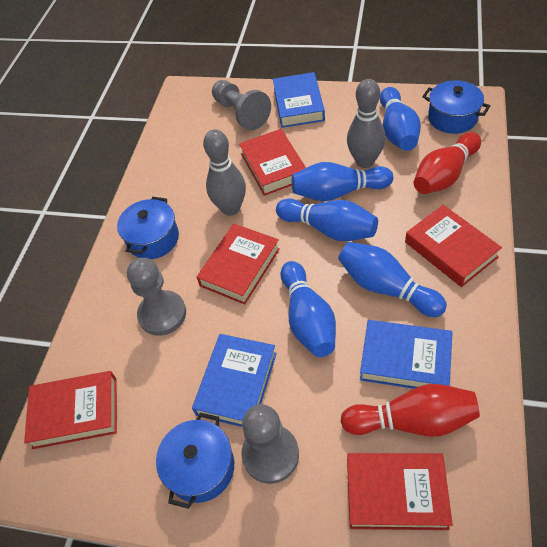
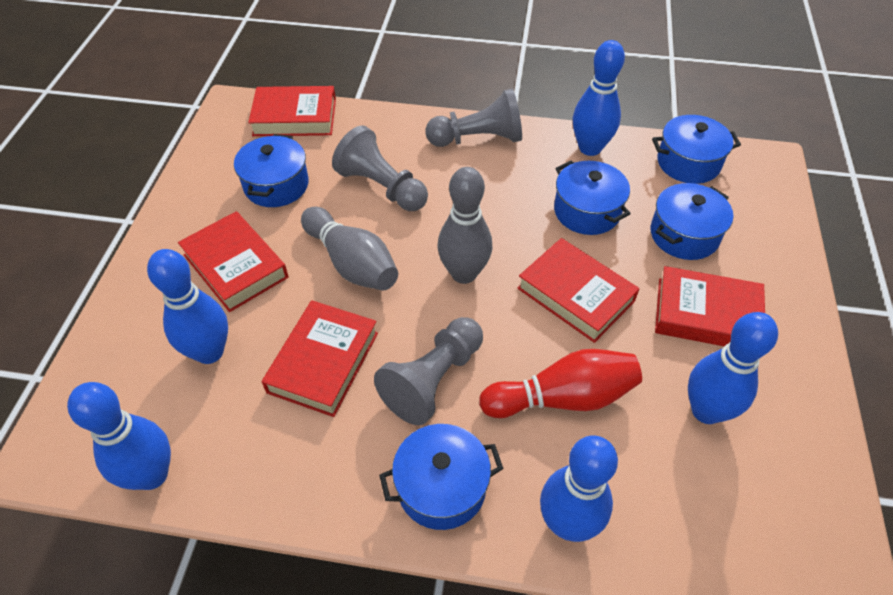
blue book: 3 -> 0
blue pot: 3 -> 5
red bowling pin: 2 -> 1

